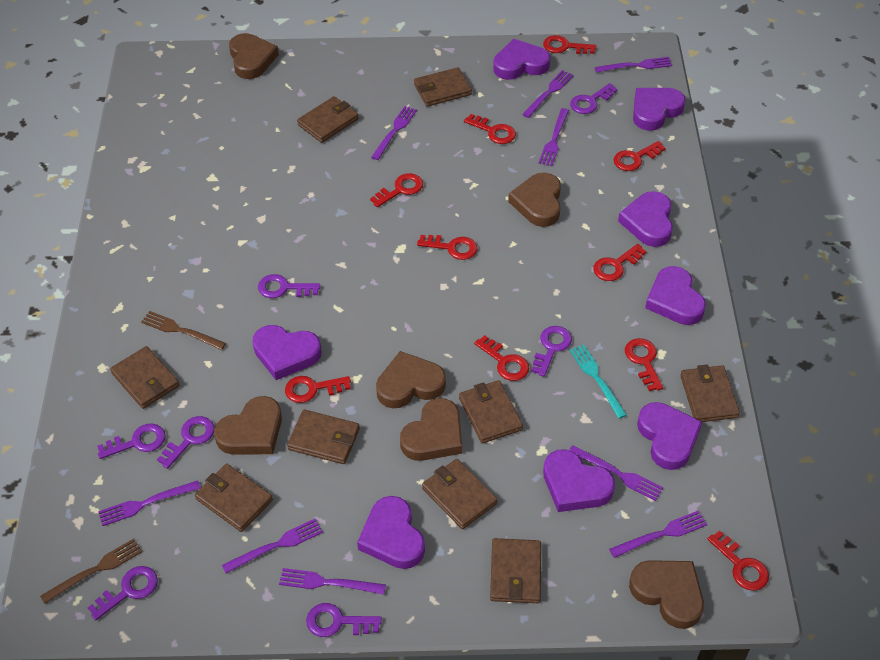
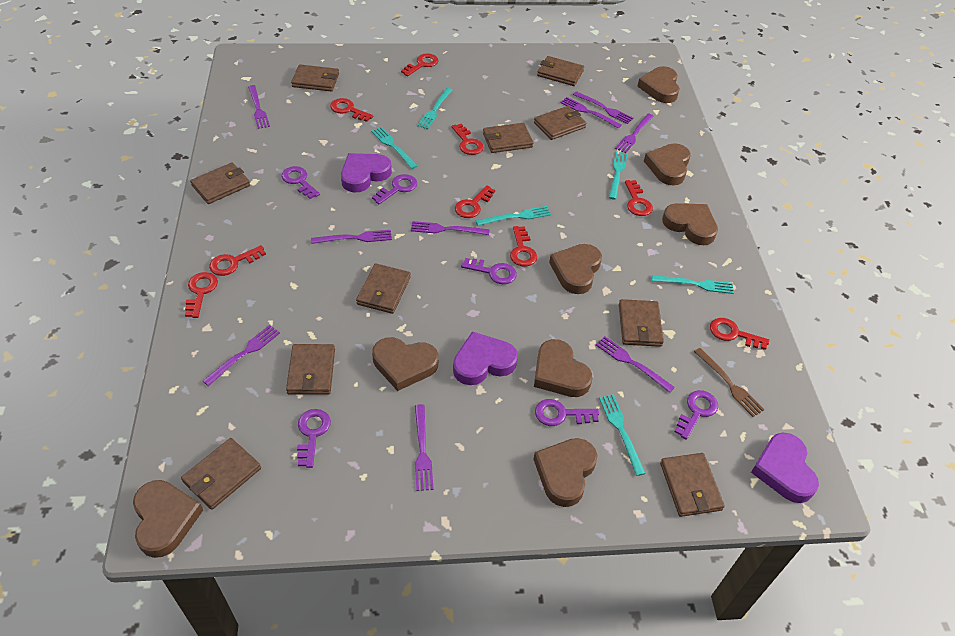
brown fork: 2 -> 1
brown heart: 6 -> 8
brown wallet: 9 -> 10
purple heart: 8 -> 3
purple key: 7 -> 6
red key: 10 -> 9
turquoise fork: 1 -> 6

